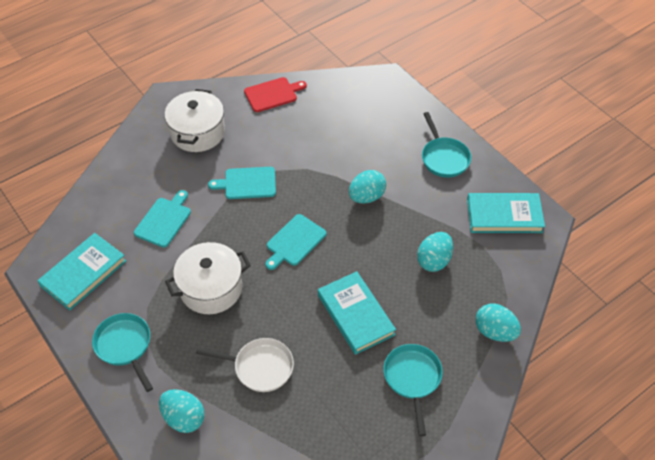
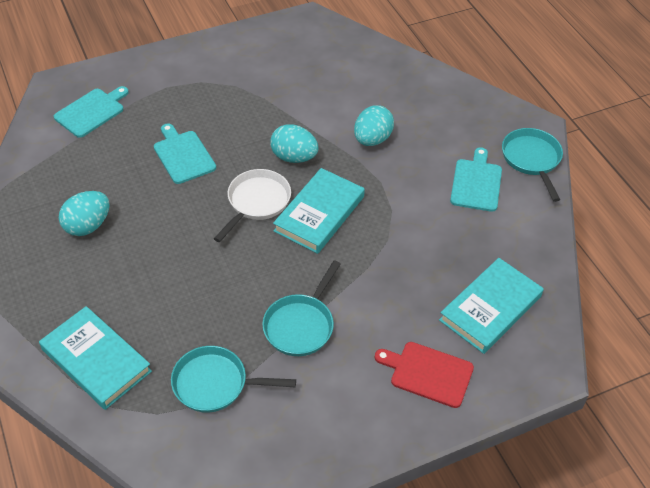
turquoise egg: 4 -> 3
white pot: 2 -> 0

